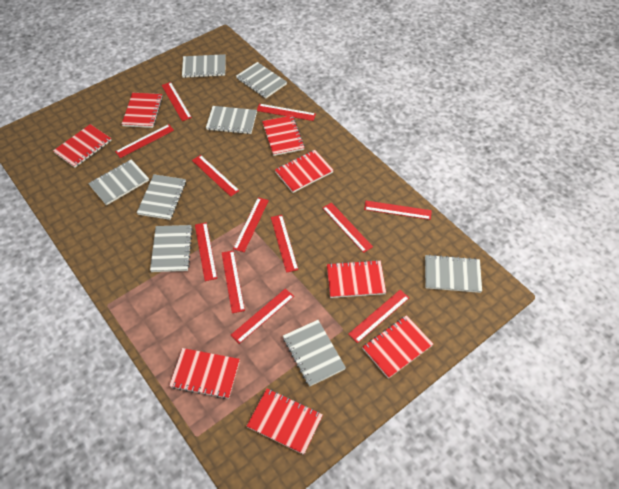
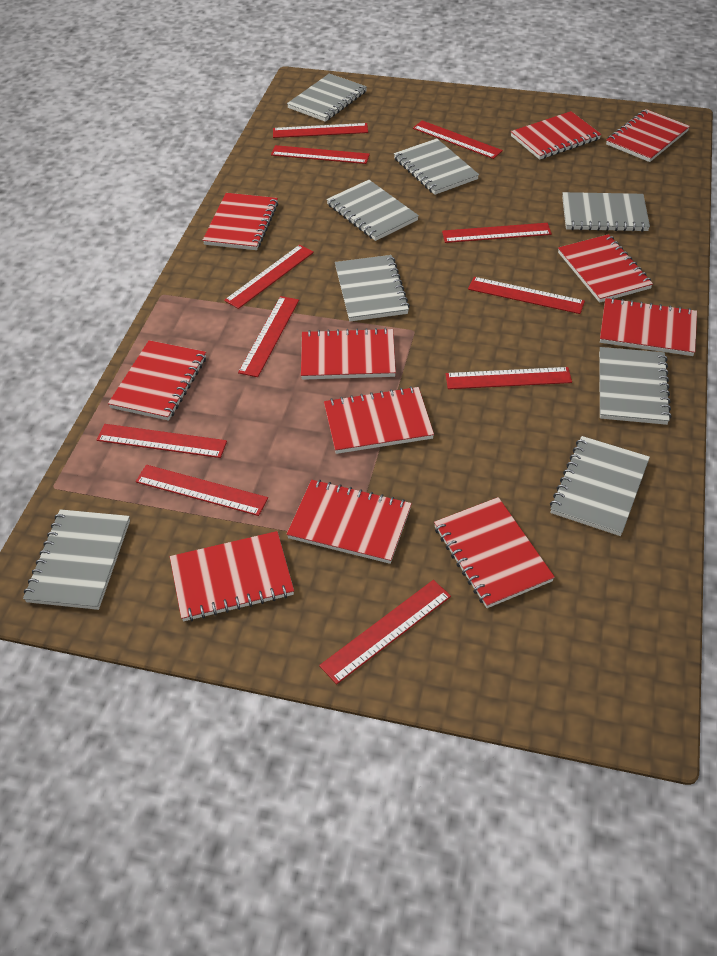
red notebook: 8 -> 11
red ruler: 12 -> 11

